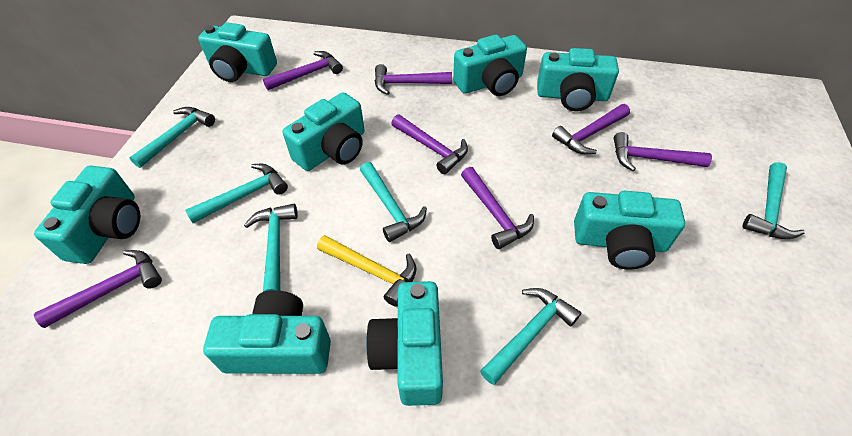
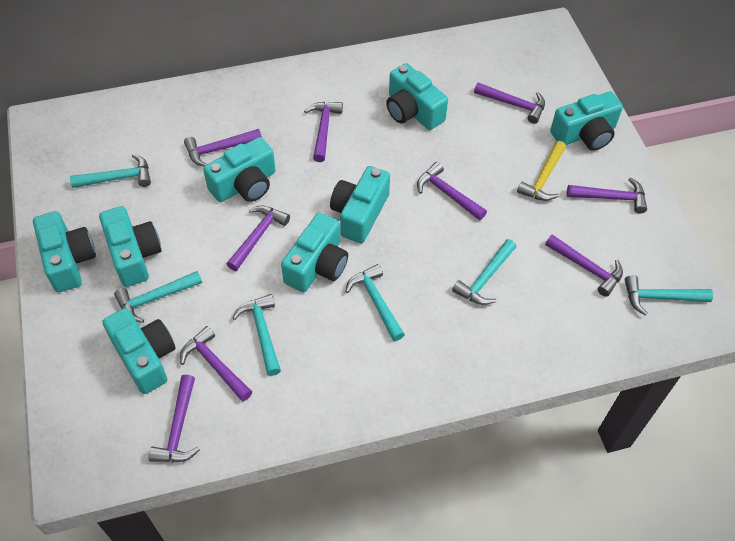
purple hammer: 7 -> 9

